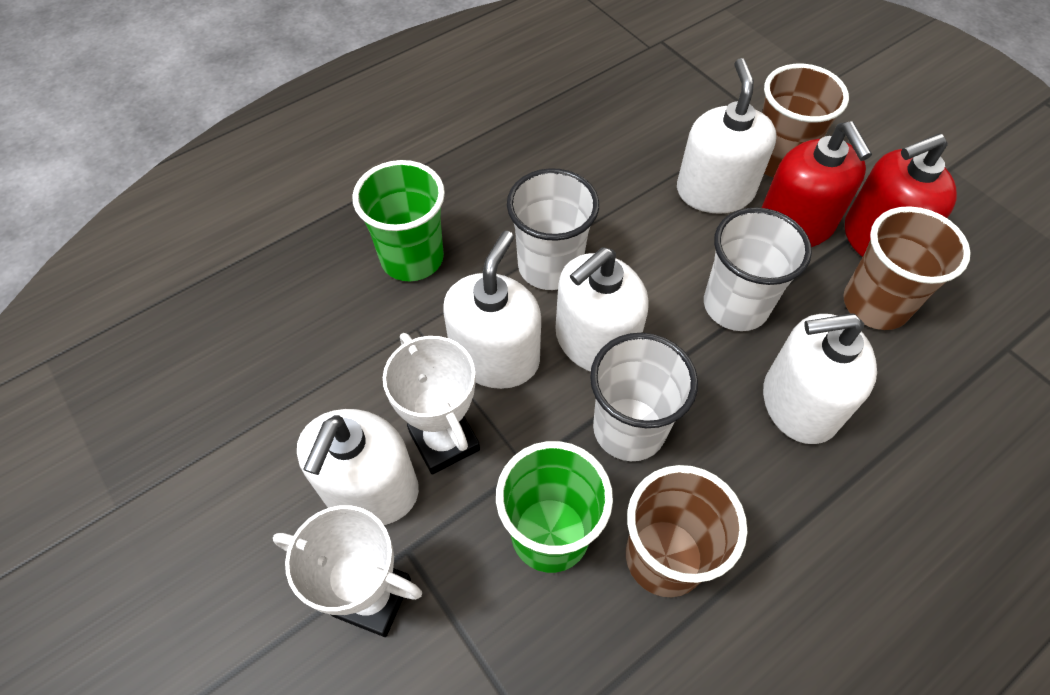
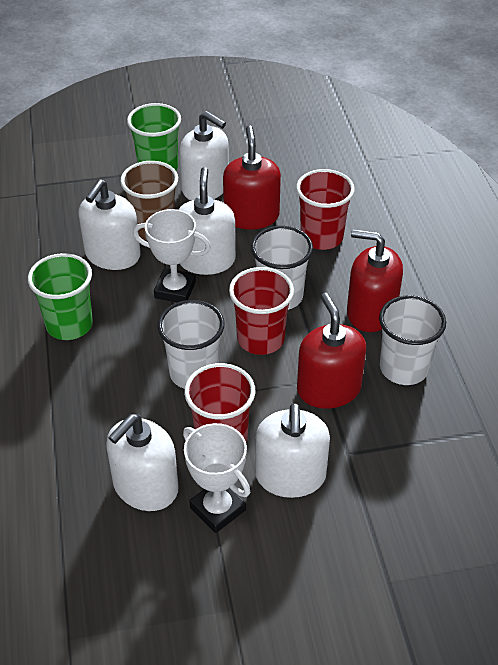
brown cup: 3 -> 1
red cup: 0 -> 3
red soap dispenser: 2 -> 3

